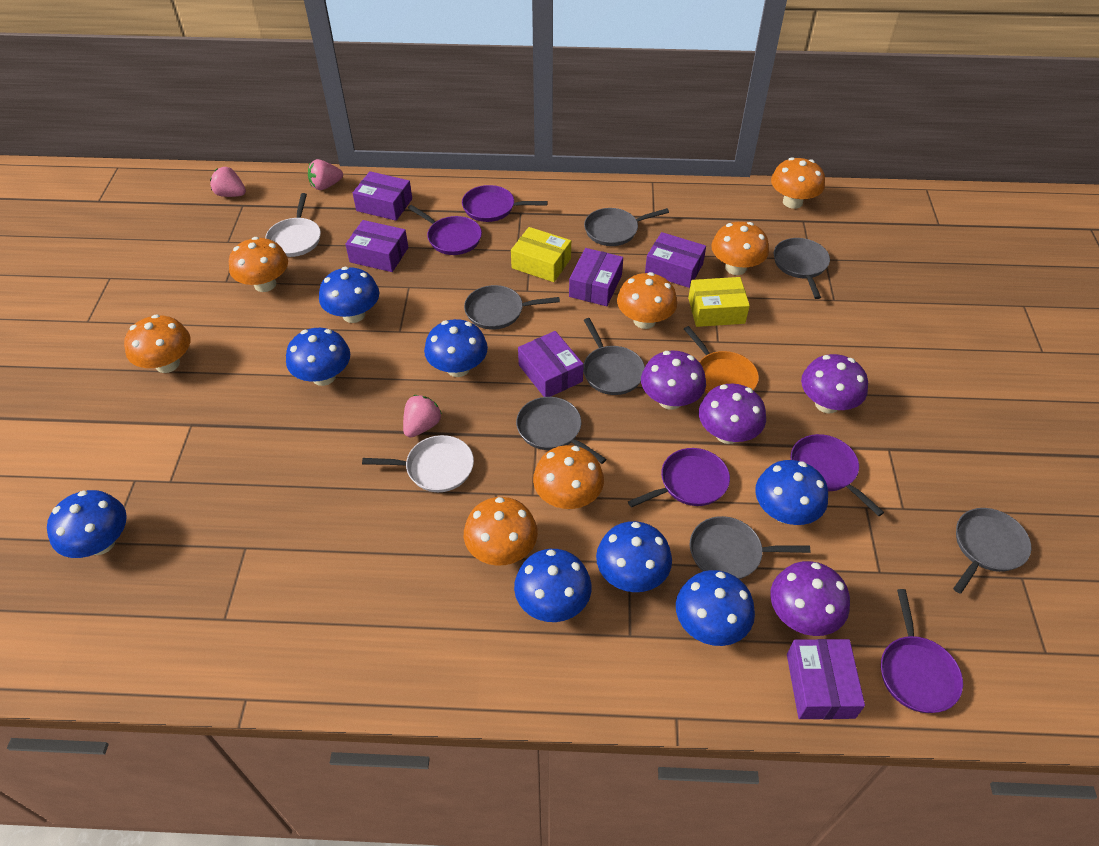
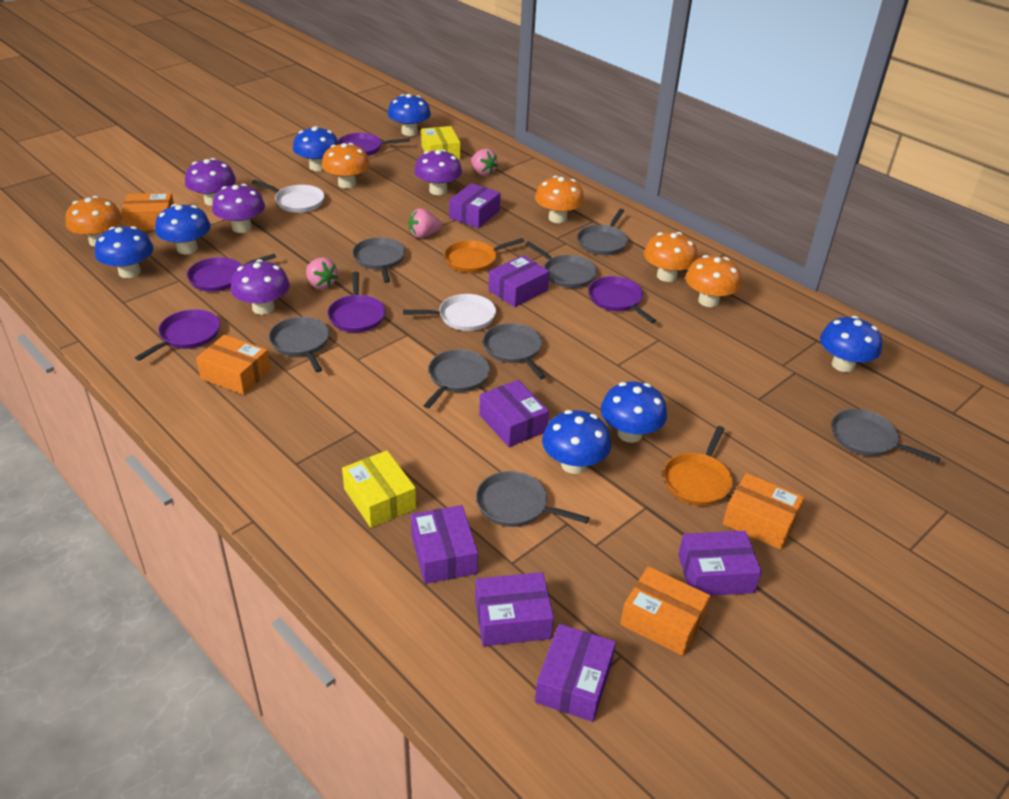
blue mushroom: 8 -> 7
grey pan: 7 -> 8
orange box: 0 -> 4
orange mushroom: 7 -> 5
orange pan: 1 -> 2
purple box: 6 -> 7

